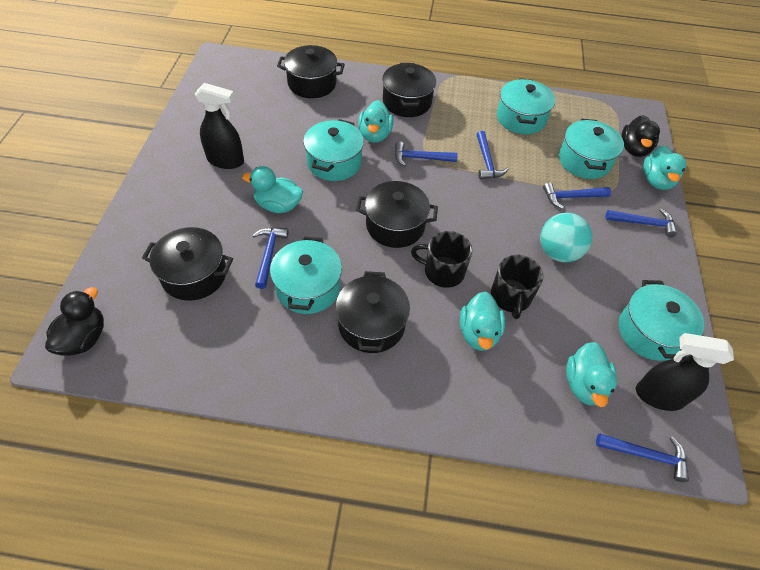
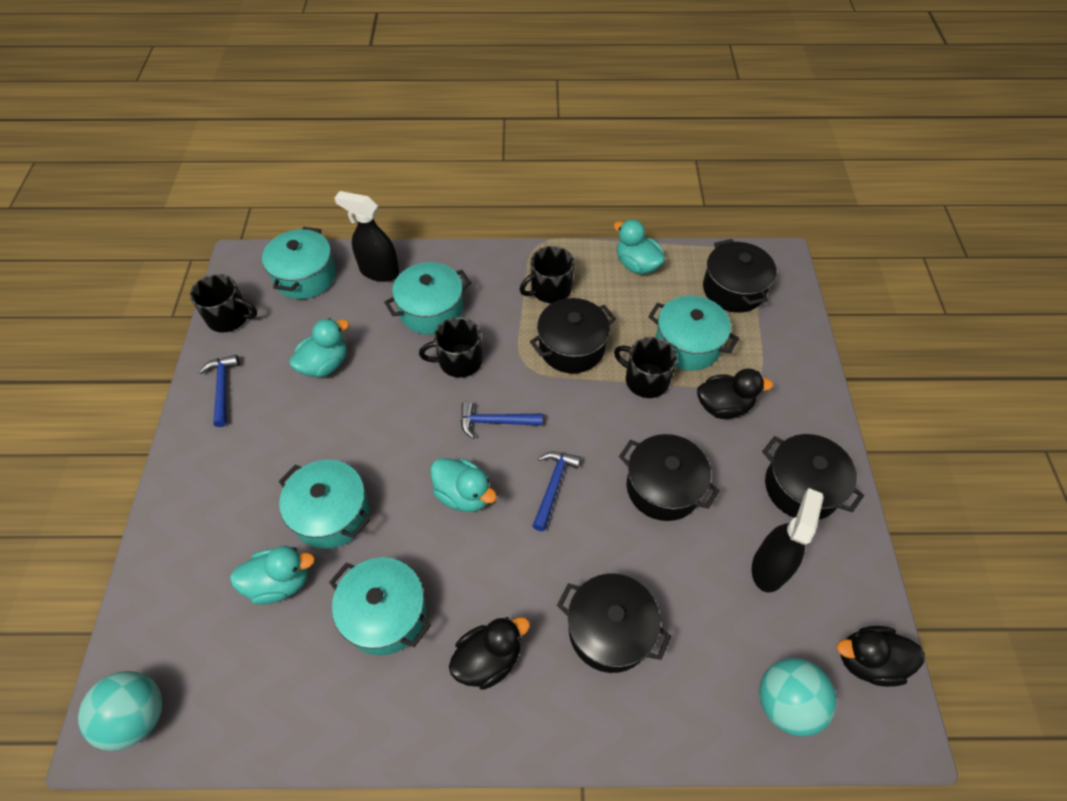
black duck: 2 -> 3
black mug: 2 -> 4
blue hammer: 6 -> 3
turquoise ball: 1 -> 2
turquoise duck: 5 -> 4

